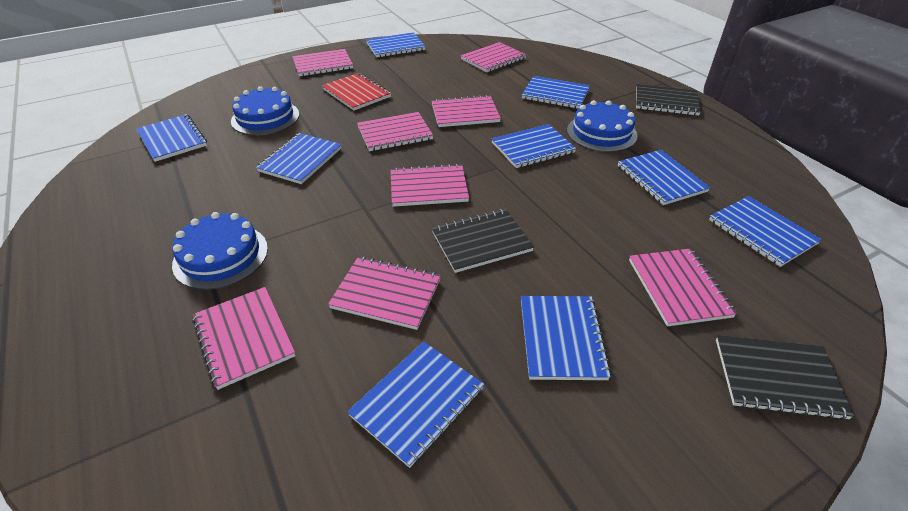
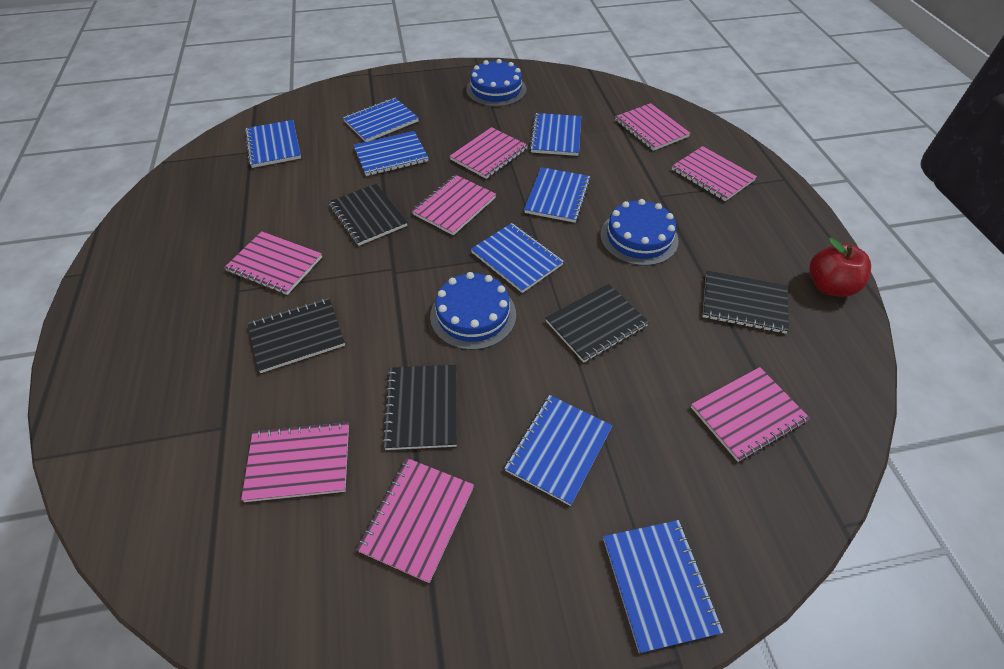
black notebook: 3 -> 5
blue notebook: 9 -> 8
red apple: 0 -> 1
red notebook: 1 -> 0

